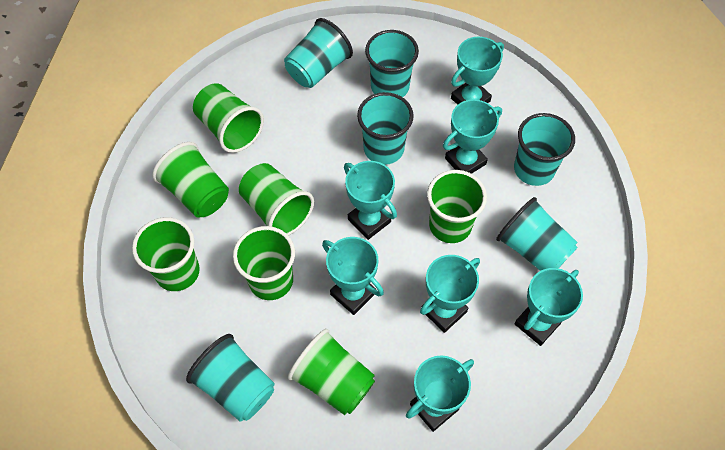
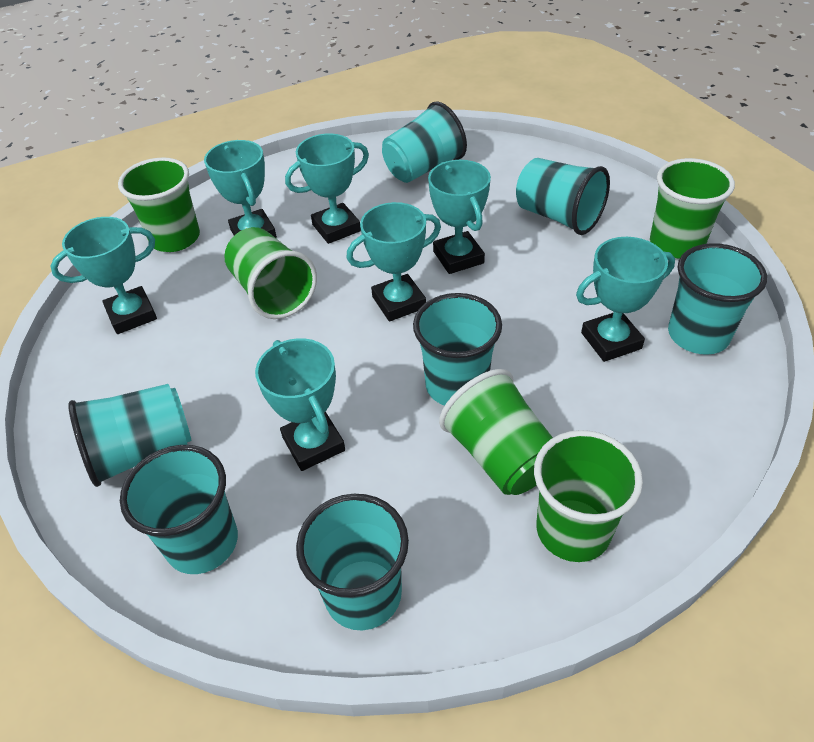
green cup: 7 -> 5
turquoise cup: 6 -> 7

